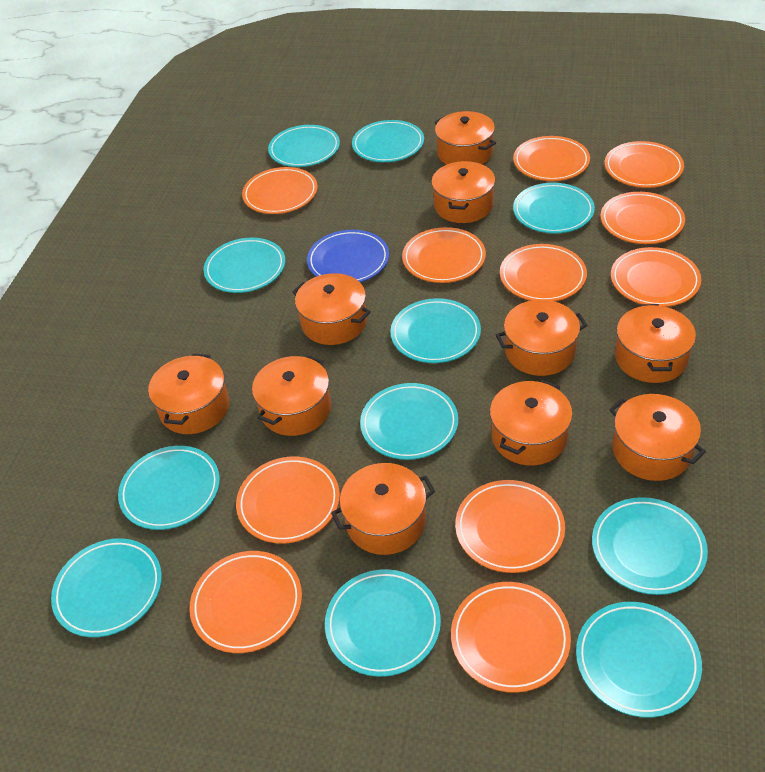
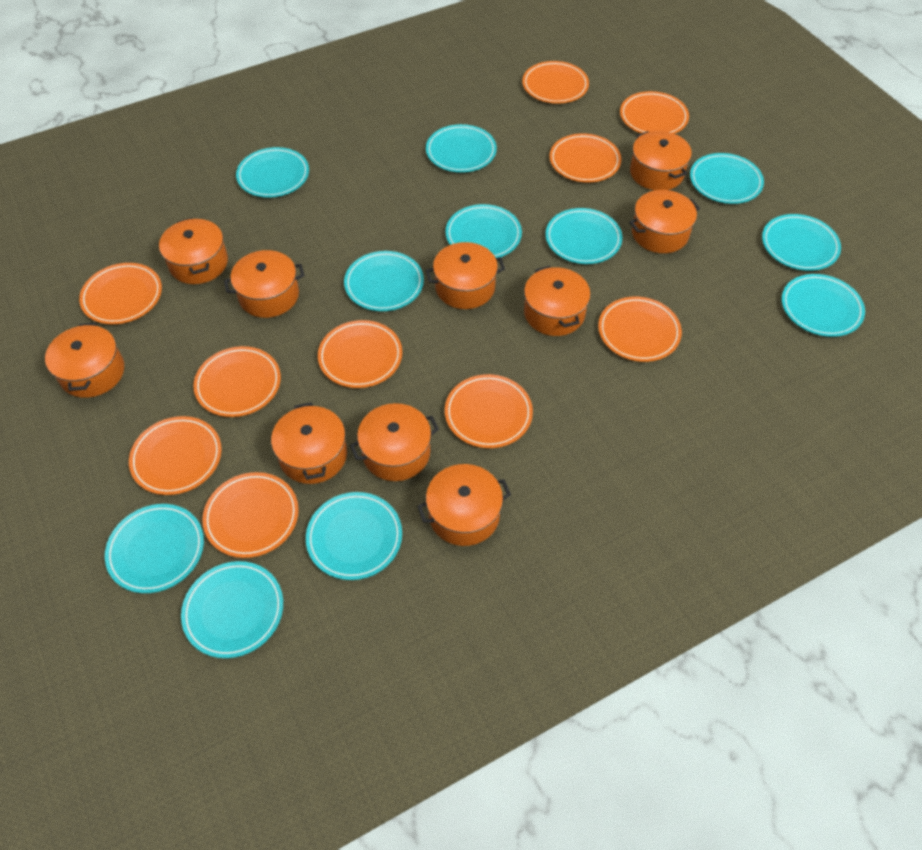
blue plate: 1 -> 0
orange plate: 11 -> 10

